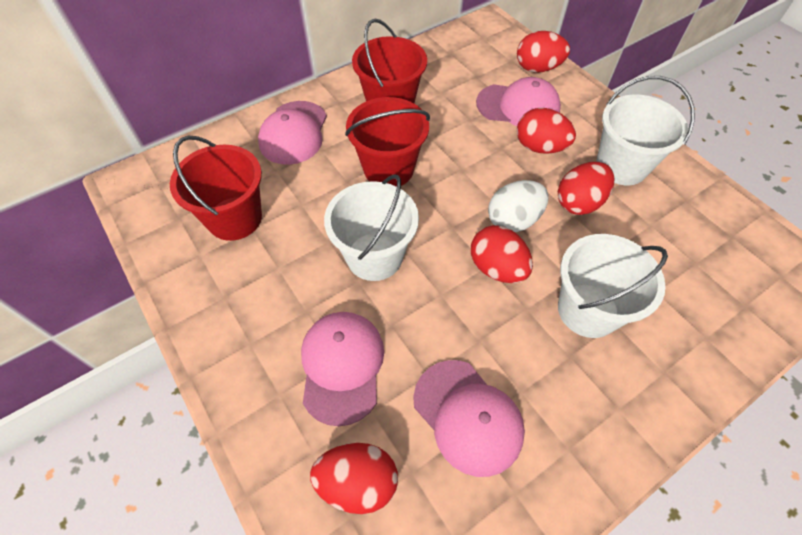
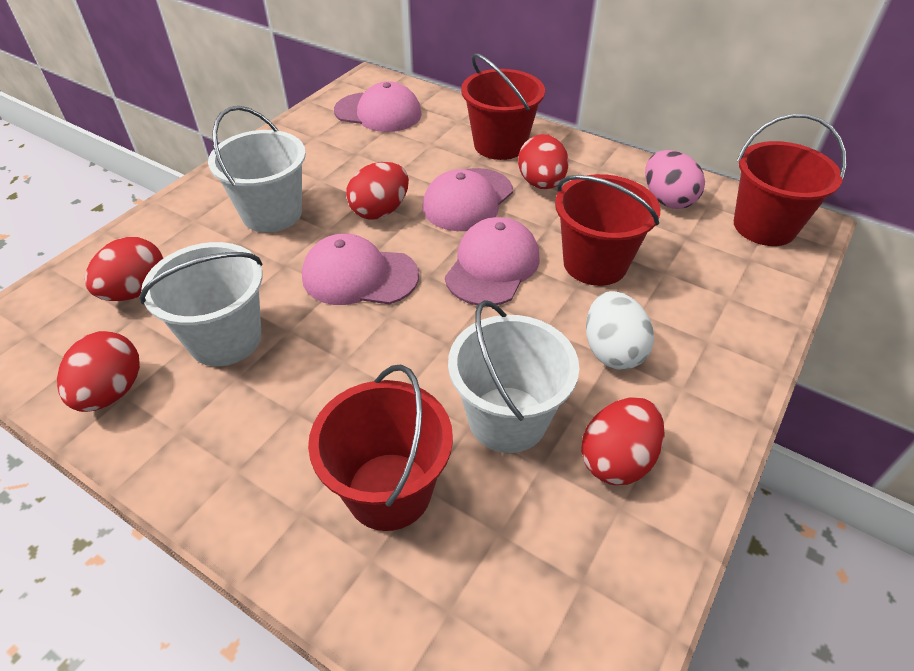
pink egg: 0 -> 1
red bucket: 3 -> 4

